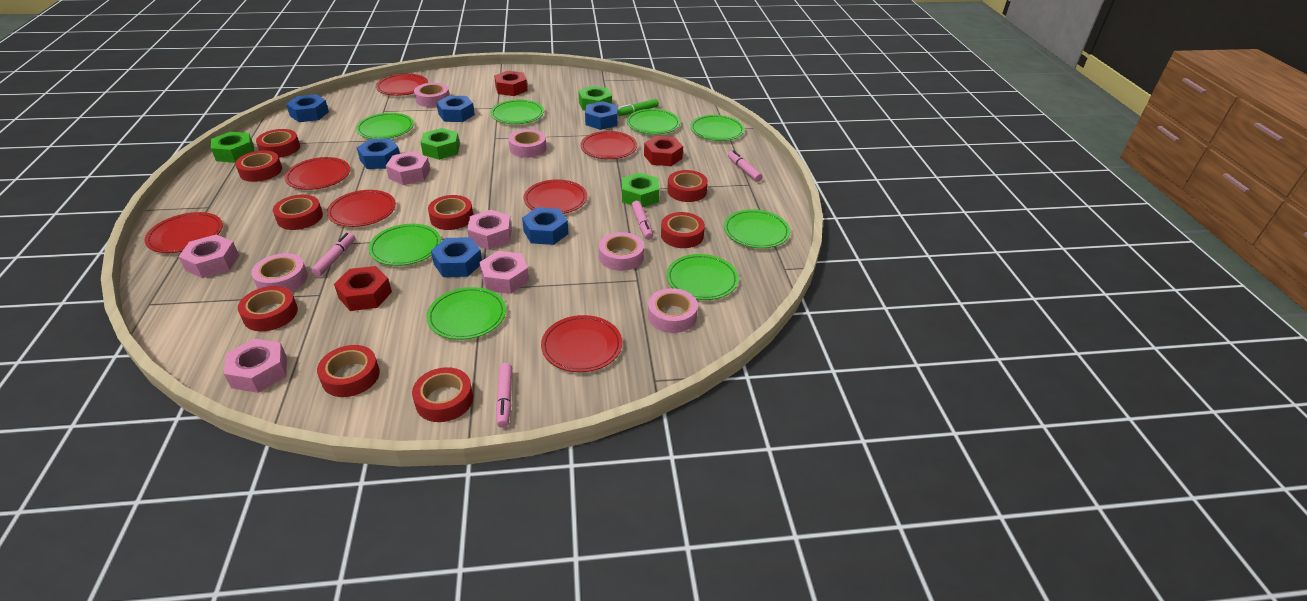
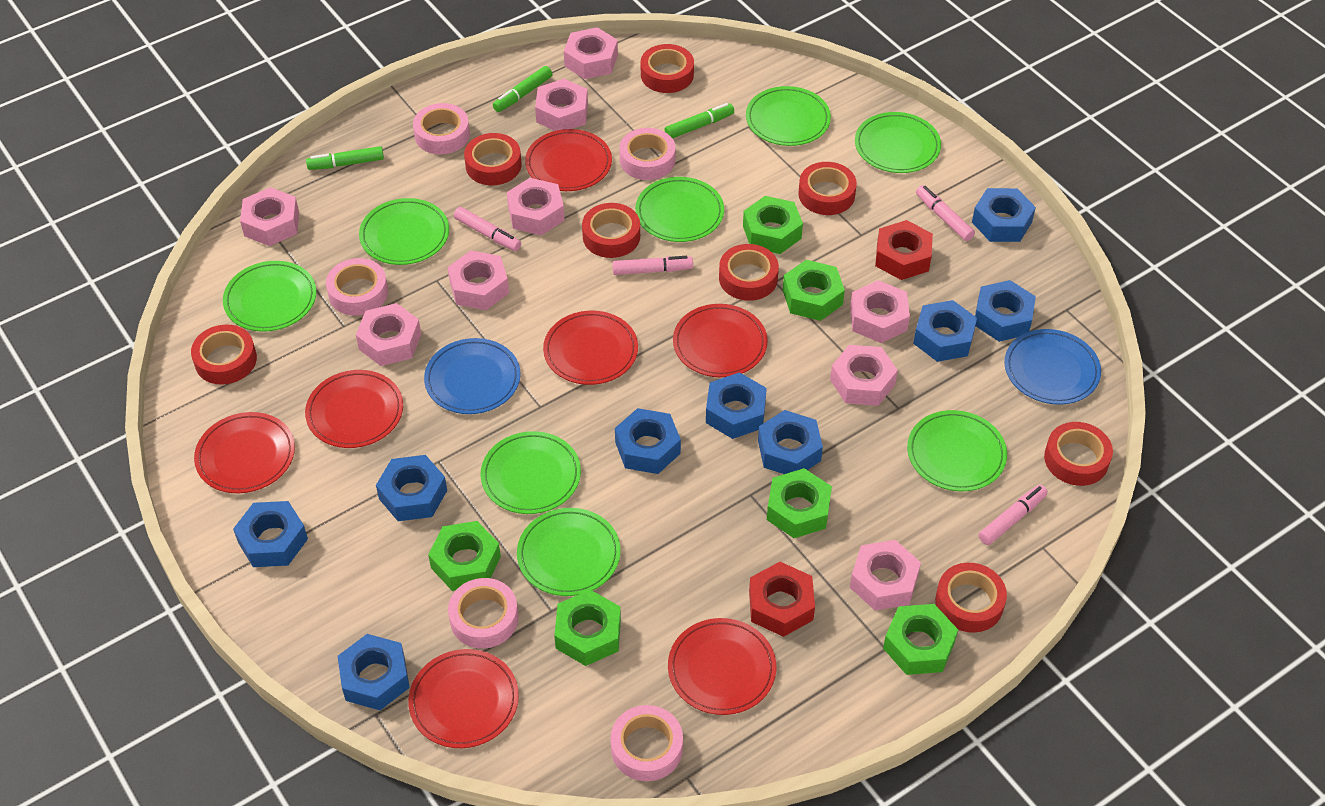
blue nut: 6 -> 9
blue plate: 0 -> 2
green marker: 1 -> 3
green nut: 4 -> 6
pink nut: 5 -> 9
red nut: 3 -> 2
red tape: 9 -> 8

